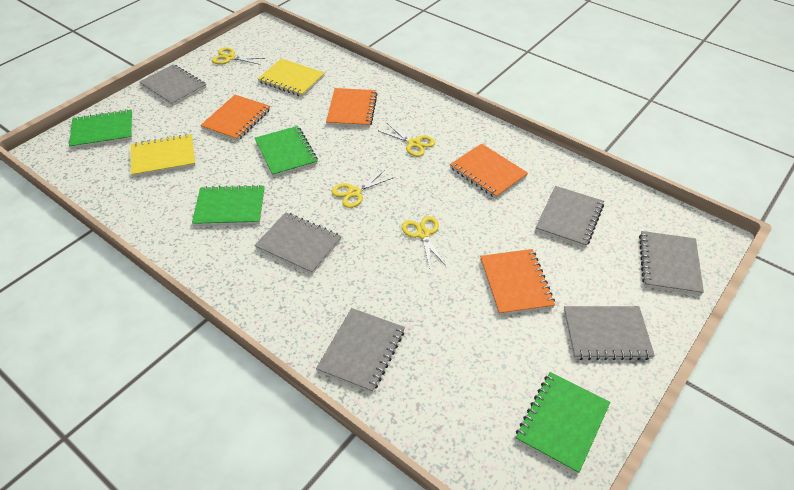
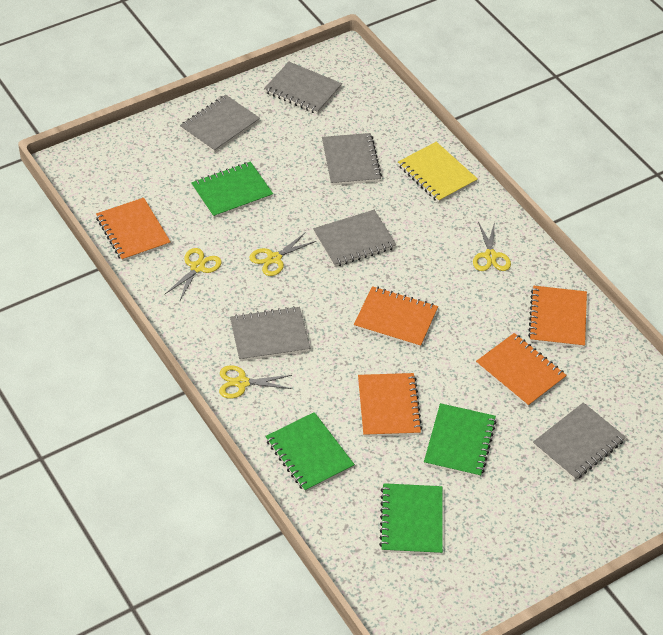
orange notebook: 4 -> 5
yellow notebook: 2 -> 1

